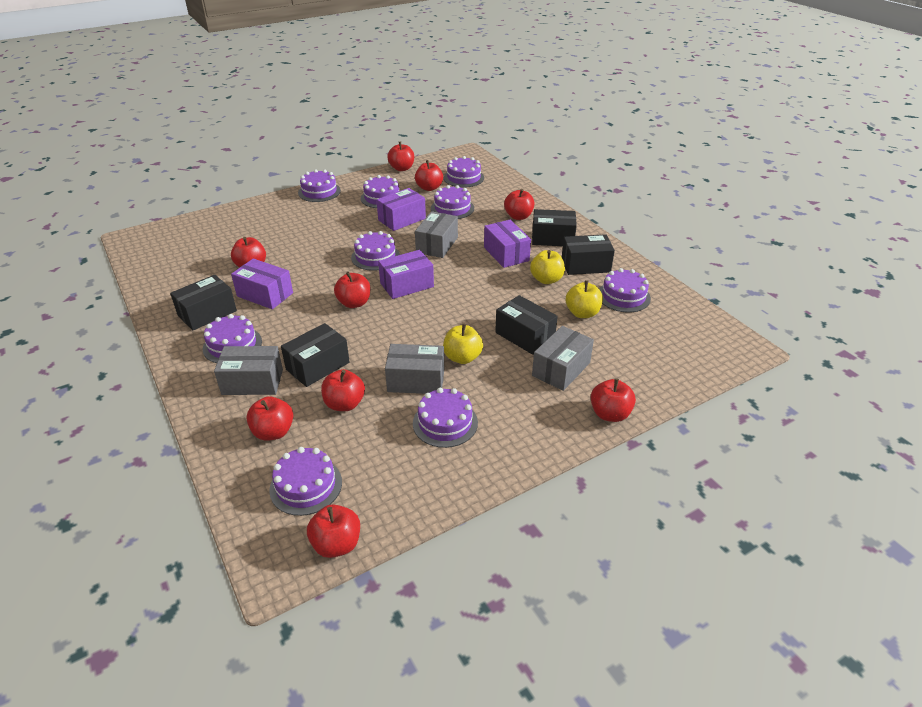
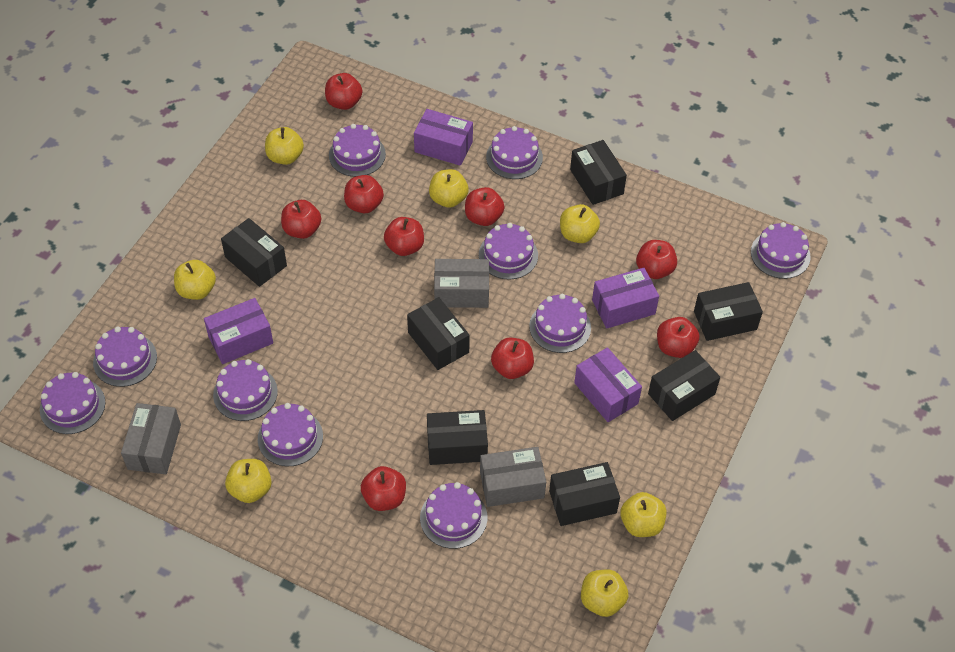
black box: 5 -> 7
grey box: 4 -> 3
purple cake: 9 -> 10
yellow apple: 3 -> 7

